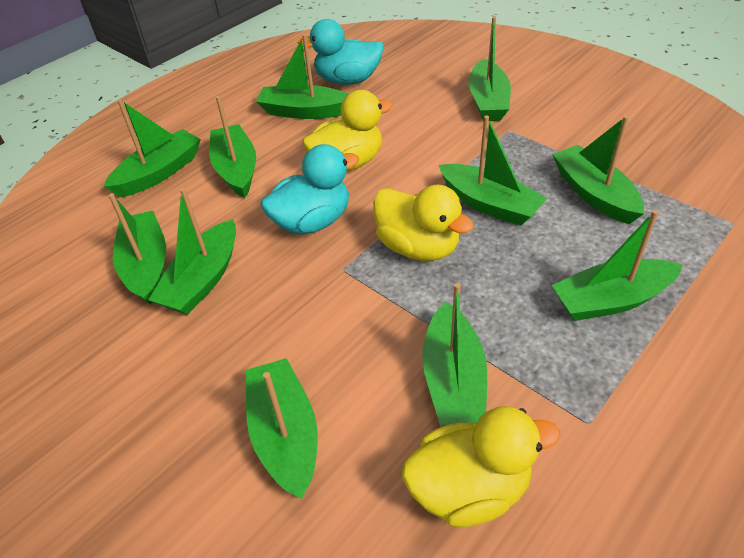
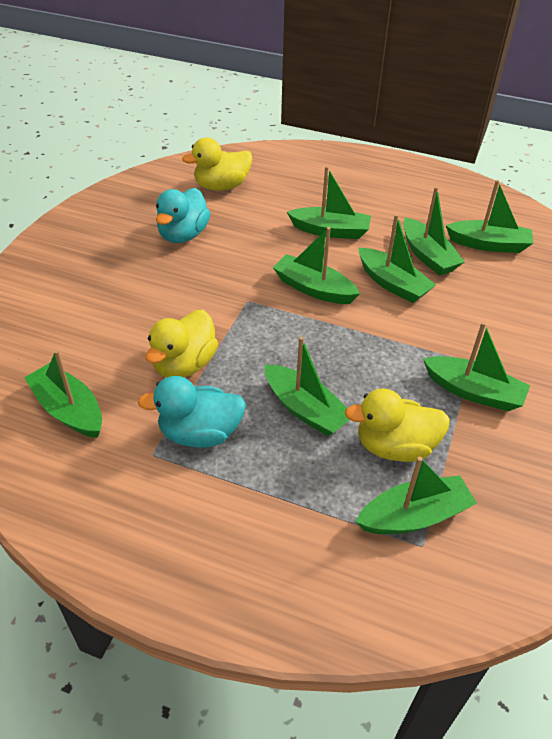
green boat: 11 -> 9

